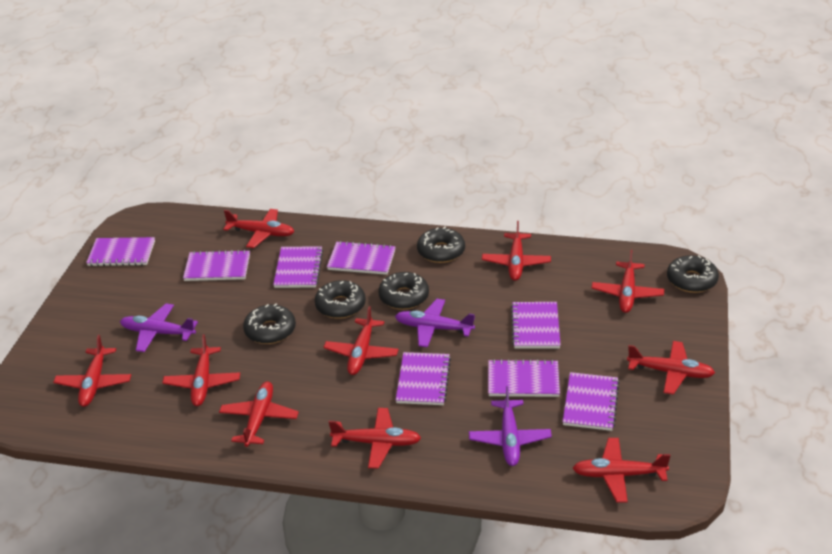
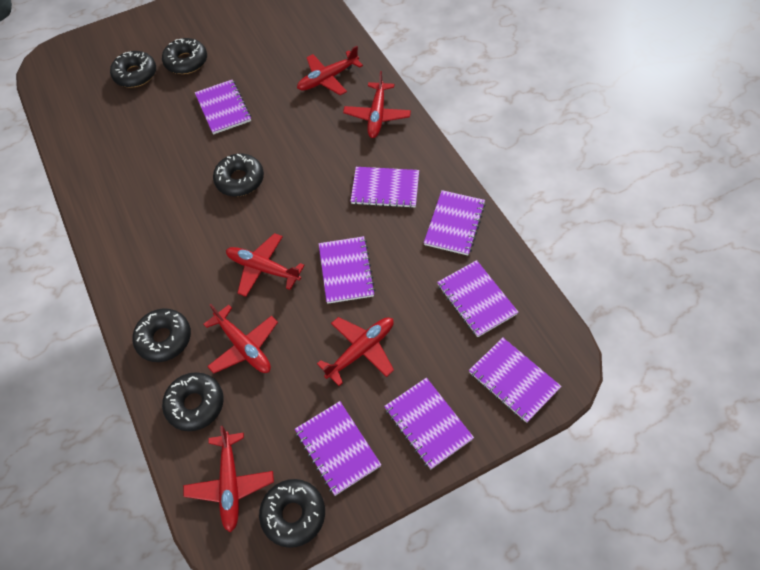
black donut: 5 -> 6
purple plane: 3 -> 0
red plane: 10 -> 6

